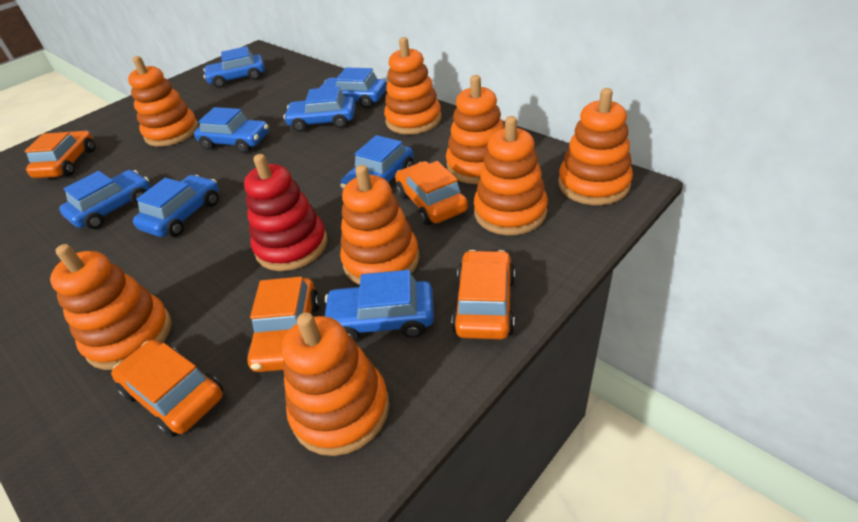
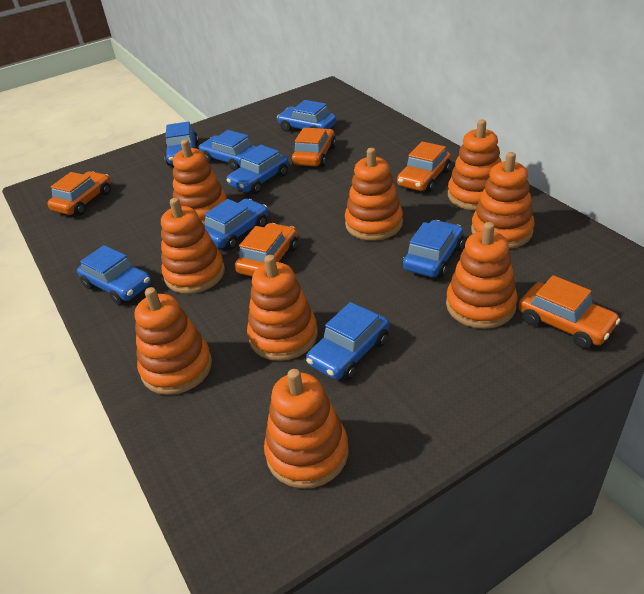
orange stacking toy: 8 -> 9
red stacking toy: 1 -> 0

